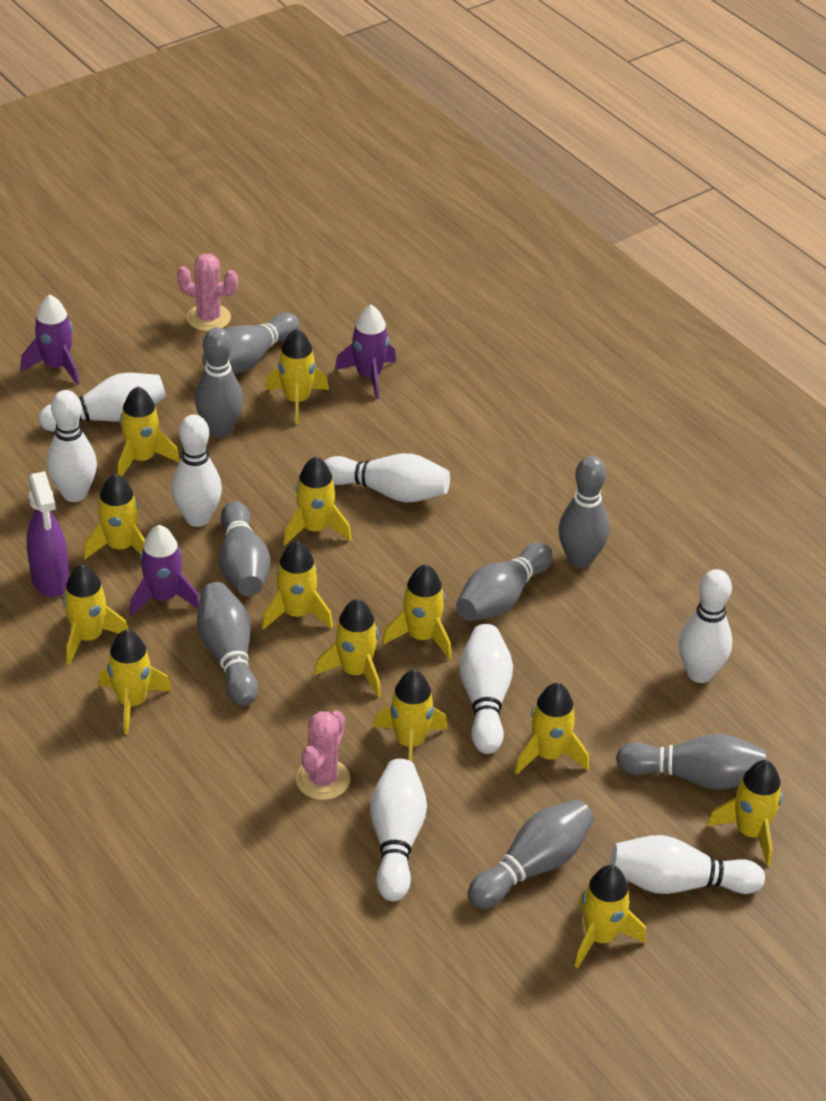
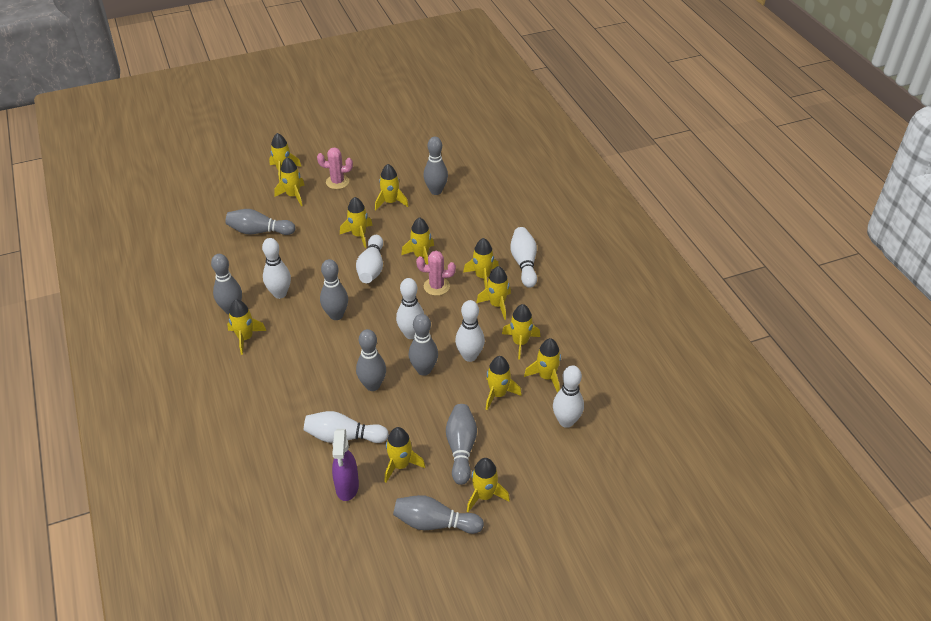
purple rocket: 3 -> 0
white bowling pin: 8 -> 7

